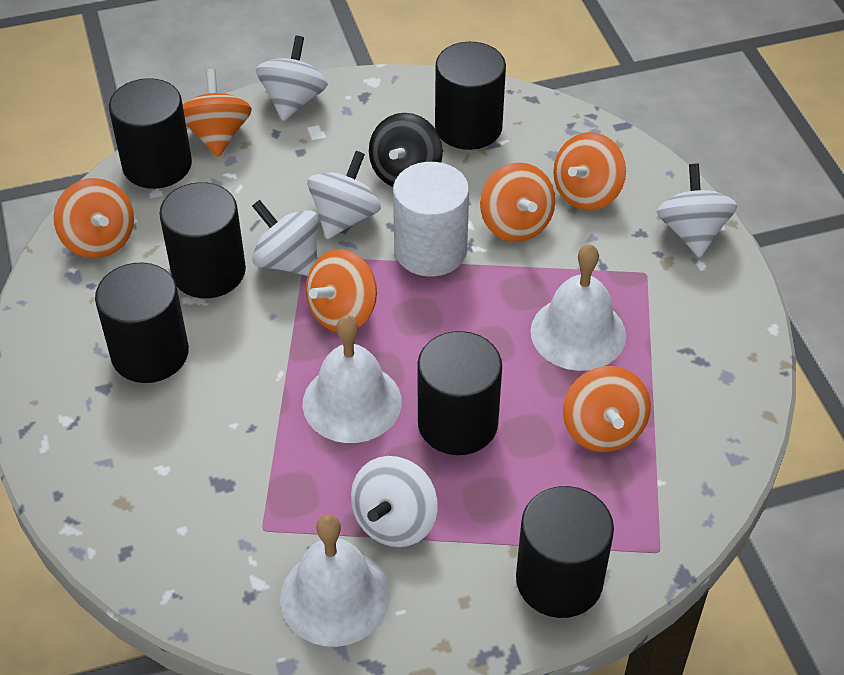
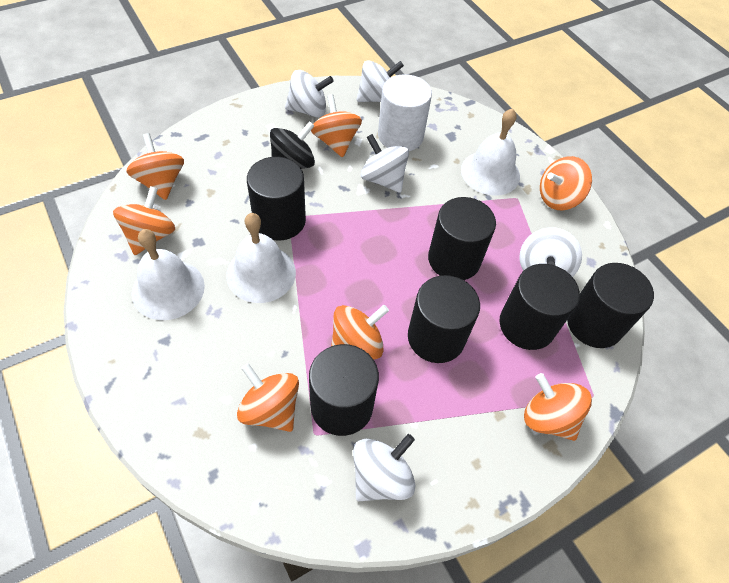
orange spinning top: 6 -> 7

